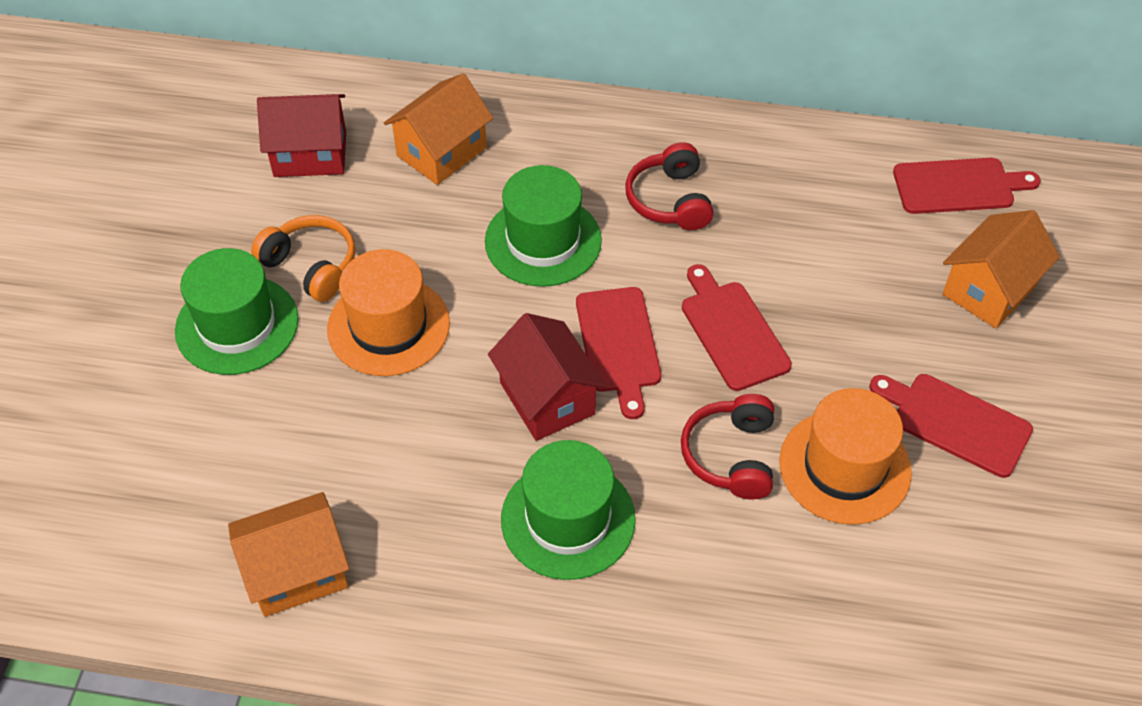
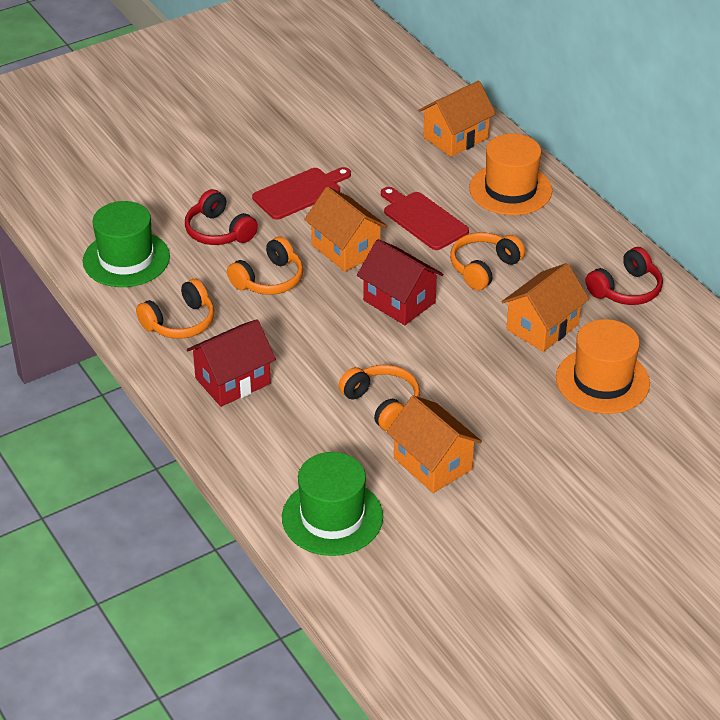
green hat: 3 -> 2
orange headphones: 1 -> 4
orange house: 3 -> 4
red cutting board: 4 -> 2

